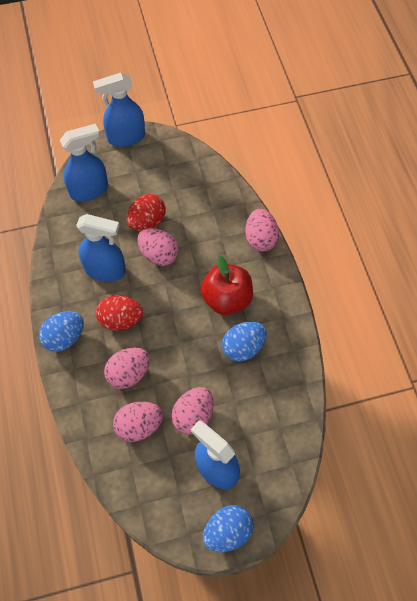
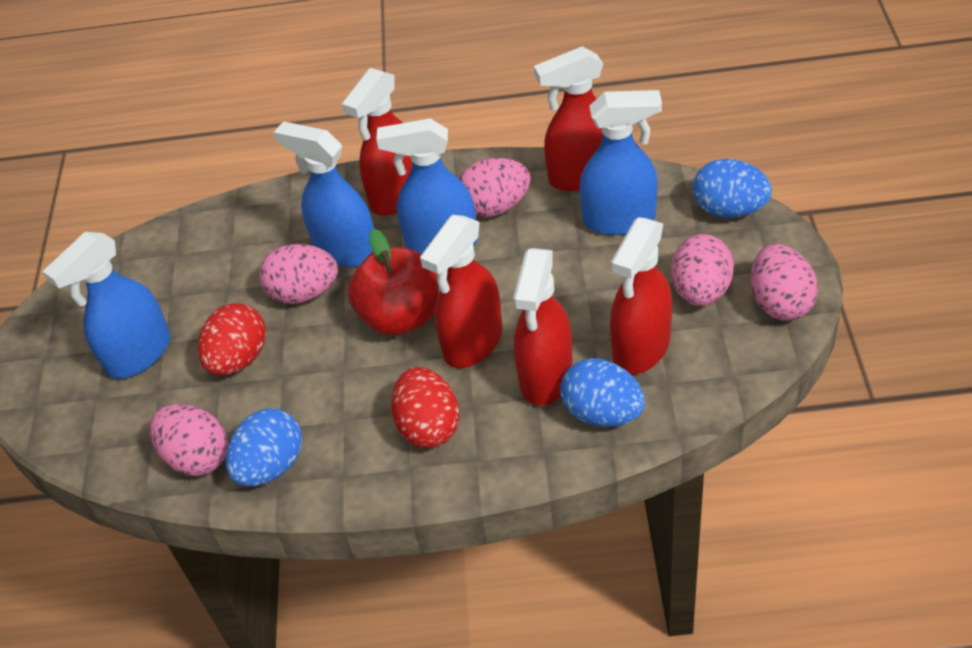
red spray bottle: 0 -> 5

